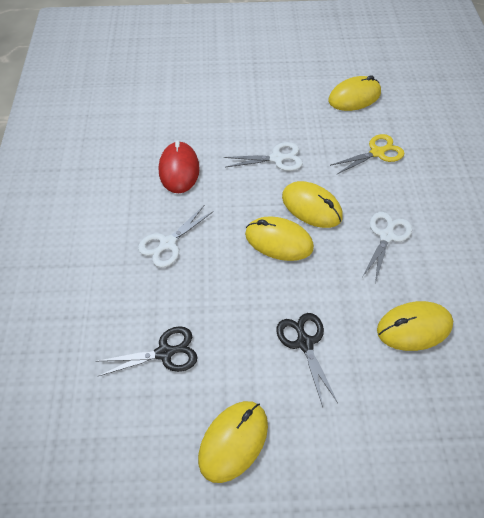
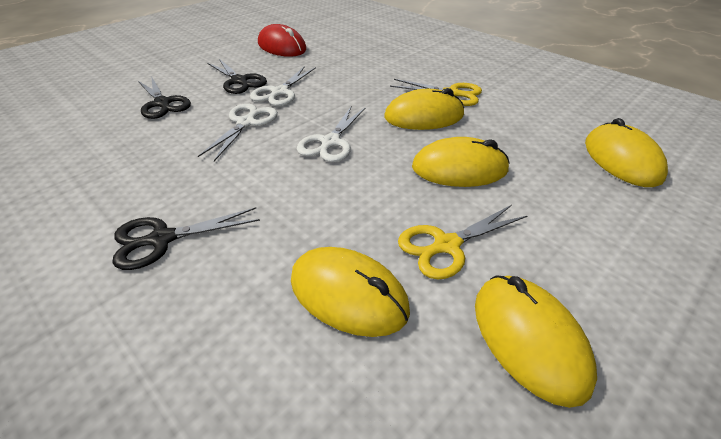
black scissors: 2 -> 3
yellow scissors: 1 -> 2

